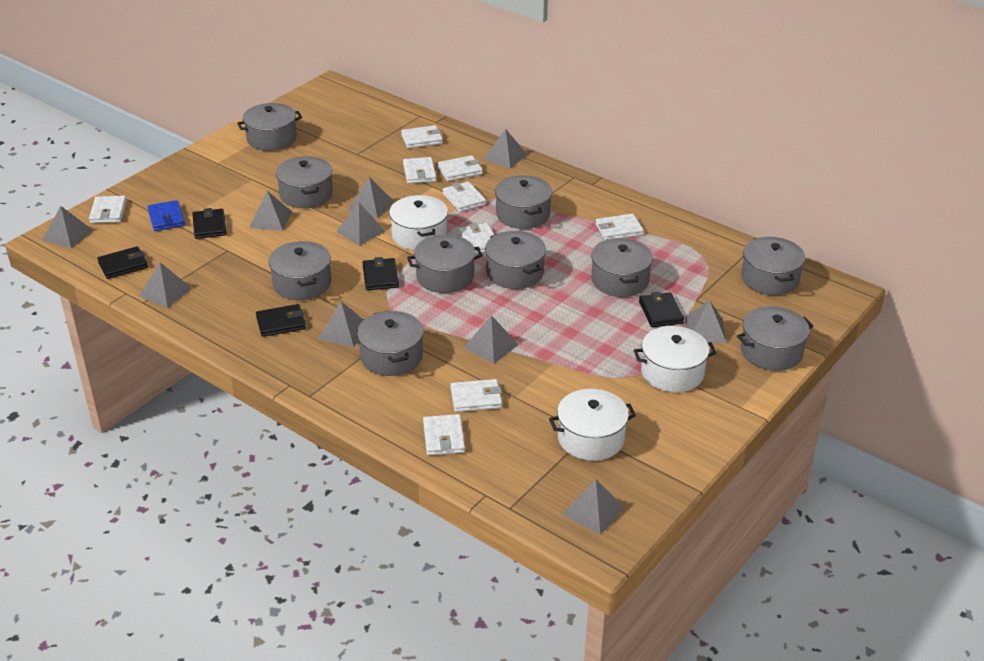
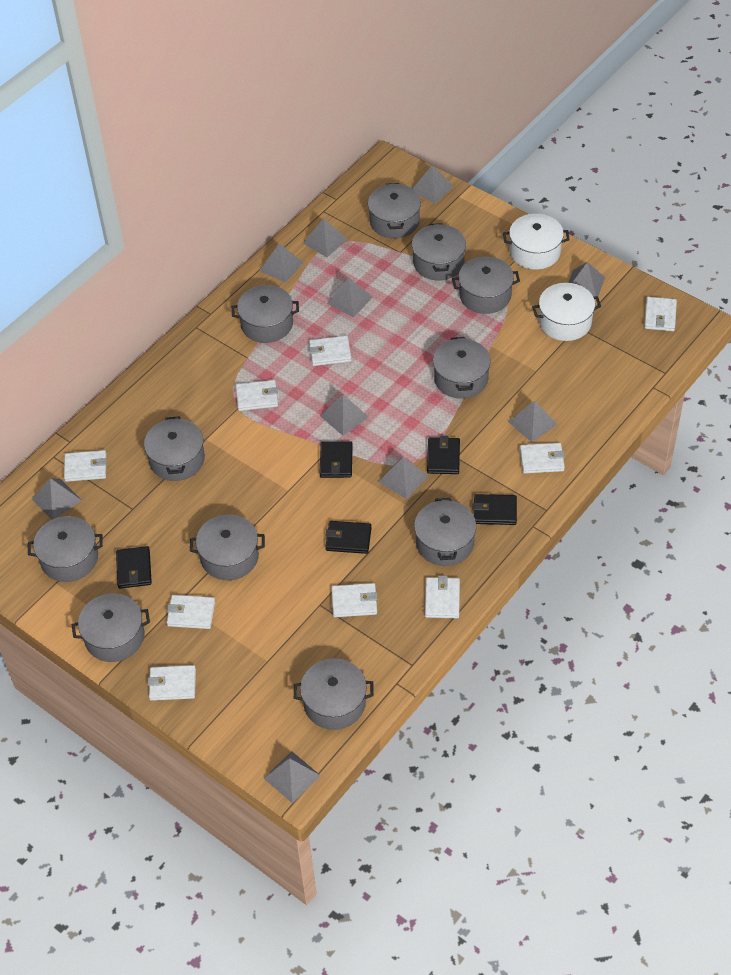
blue wallet: 1 -> 0
grey pot: 10 -> 11
white pot: 3 -> 2

